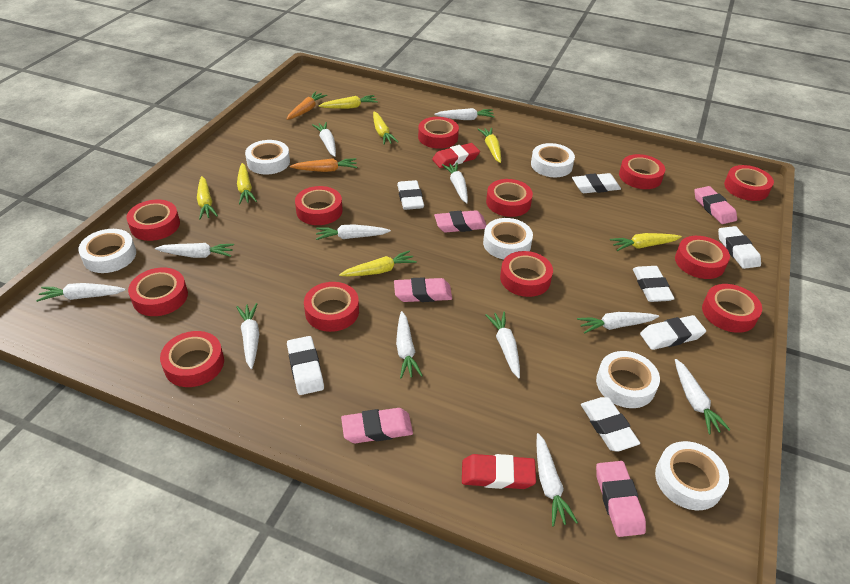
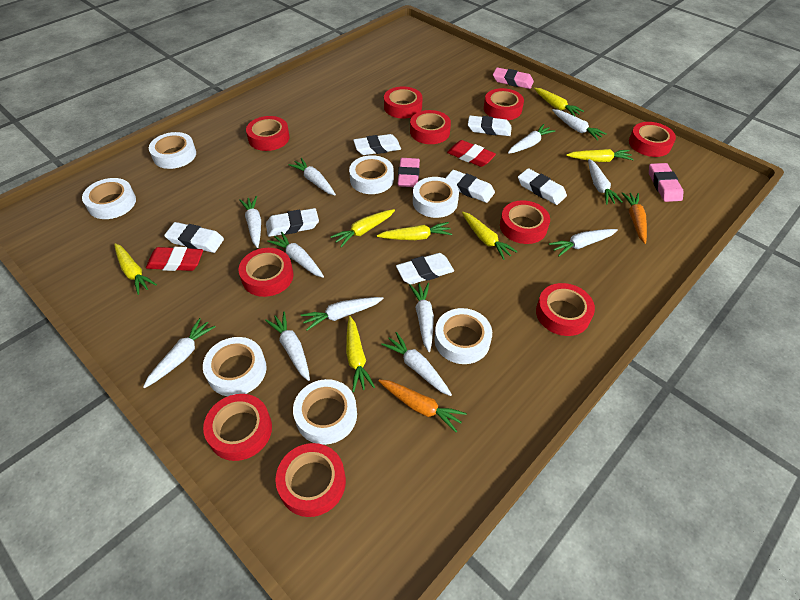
pink eraser: 5 -> 3
red tape: 12 -> 10
white tape: 6 -> 7

